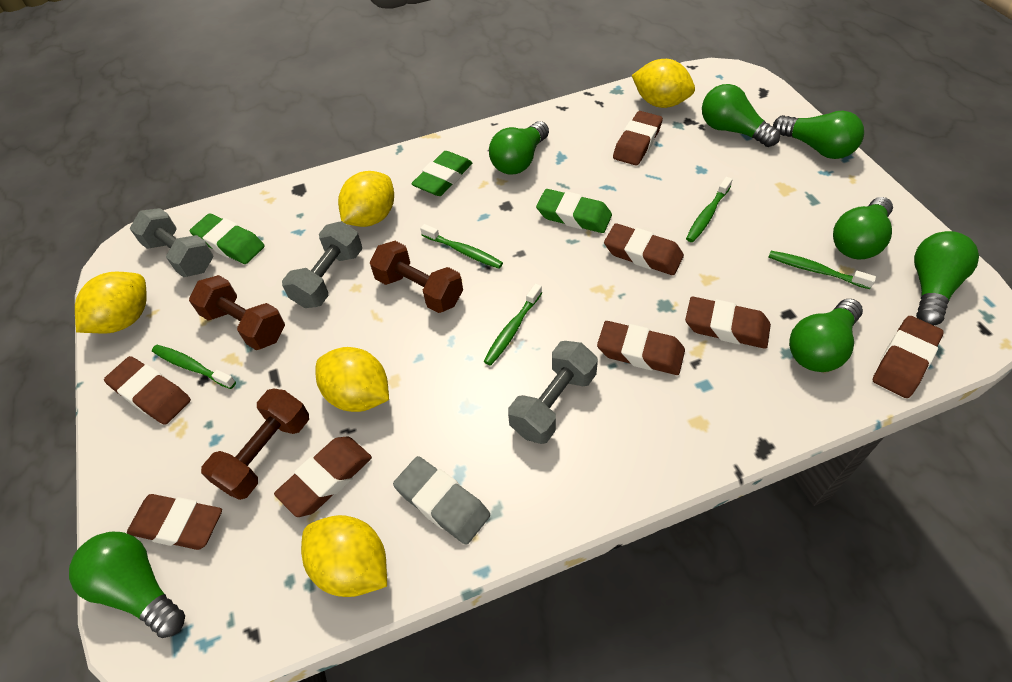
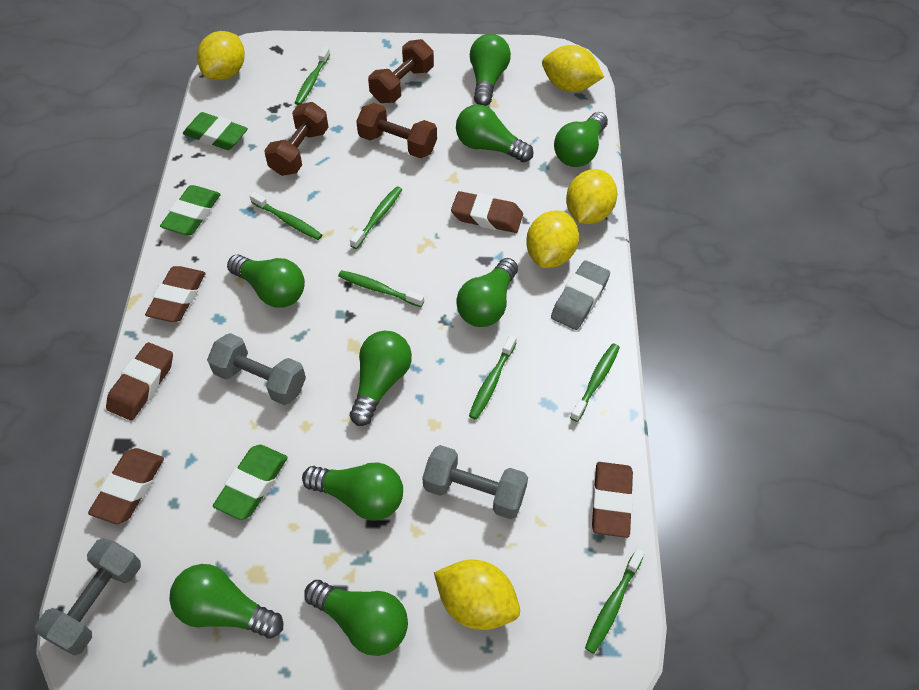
brown eraser: 8 -> 5
green light bulb: 7 -> 9
green toothbrush: 5 -> 7

